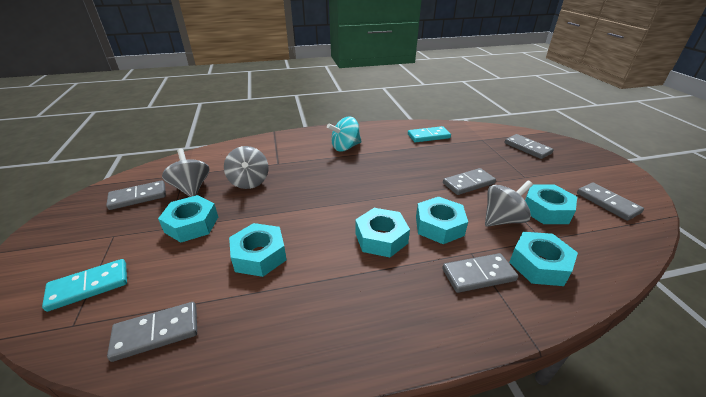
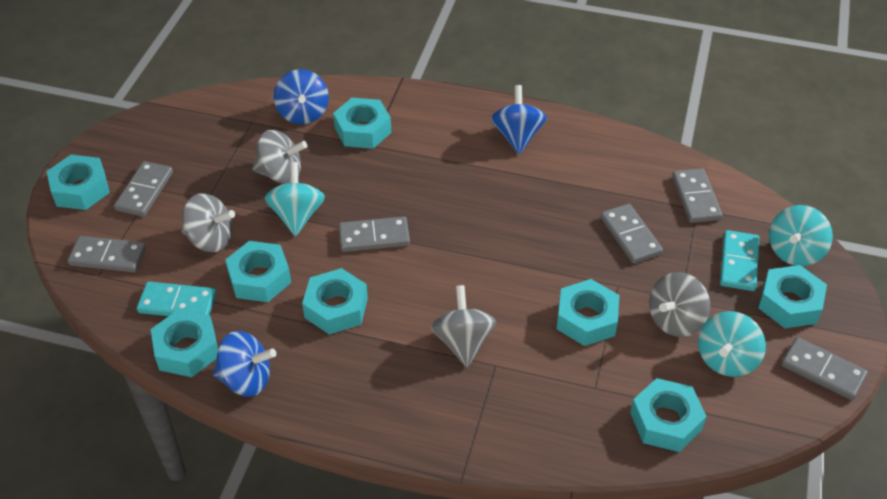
blue spinning top: 0 -> 3
grey spinning top: 3 -> 4
turquoise nut: 6 -> 8
turquoise spinning top: 1 -> 3

